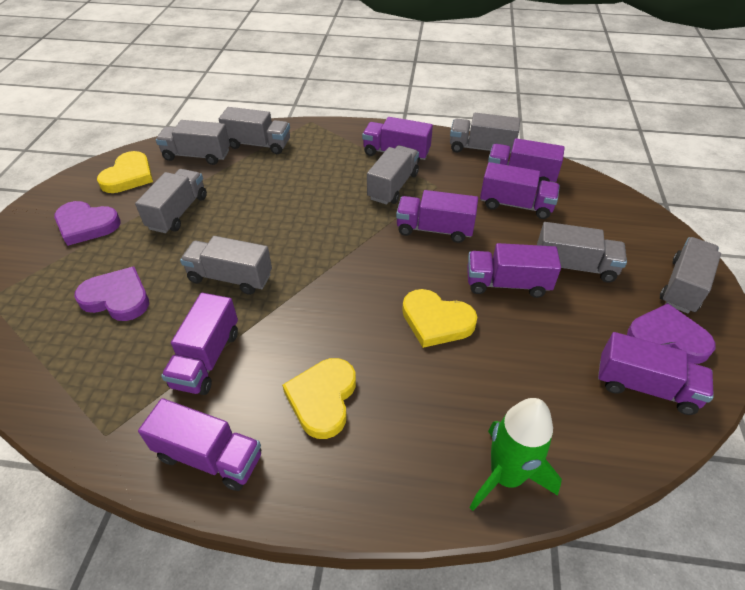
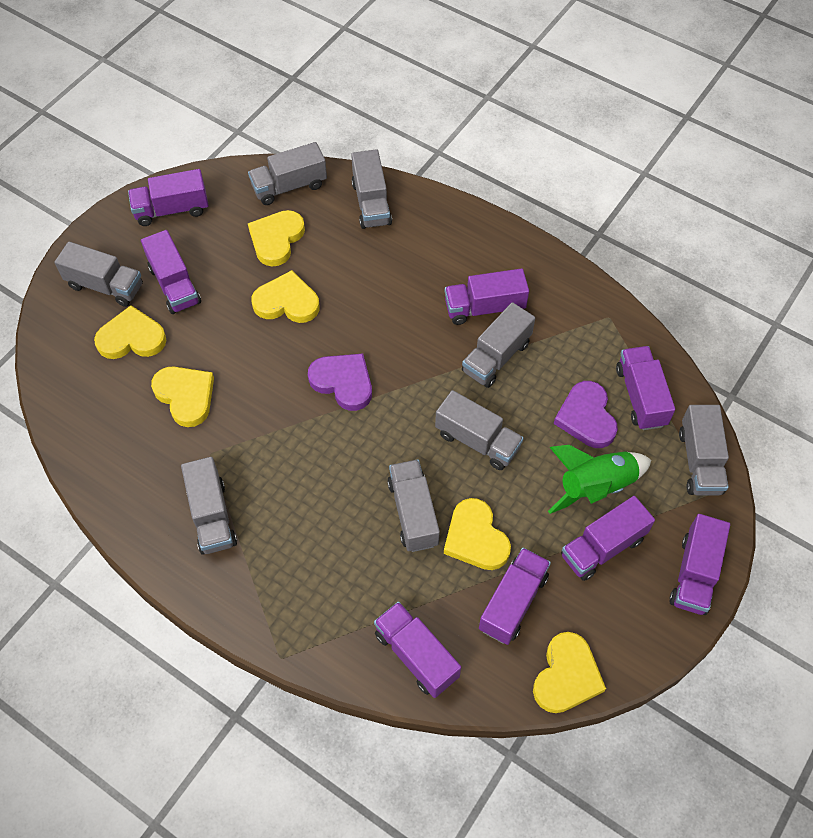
purple heart: 3 -> 2
yellow heart: 3 -> 6

